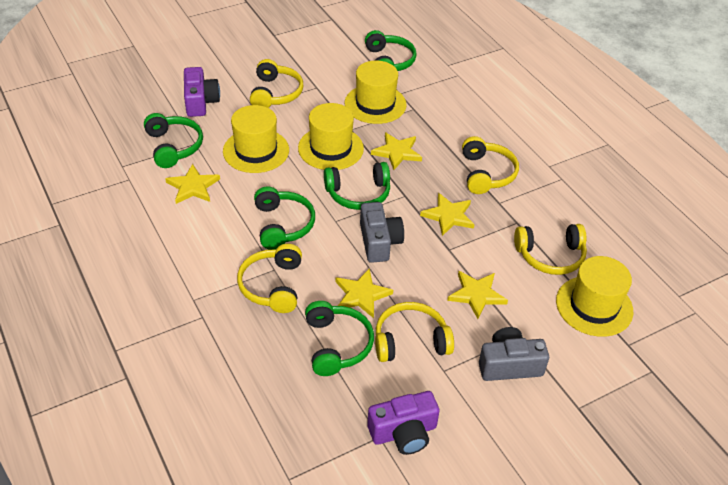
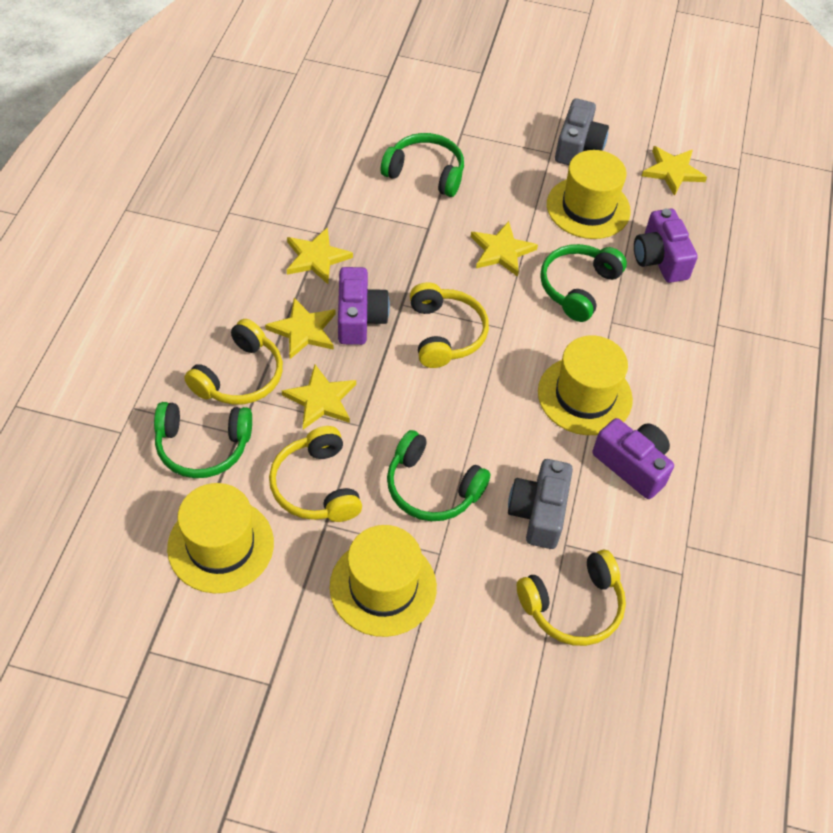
green headphones: 5 -> 4
purple camera: 2 -> 3
yellow headphones: 5 -> 4

